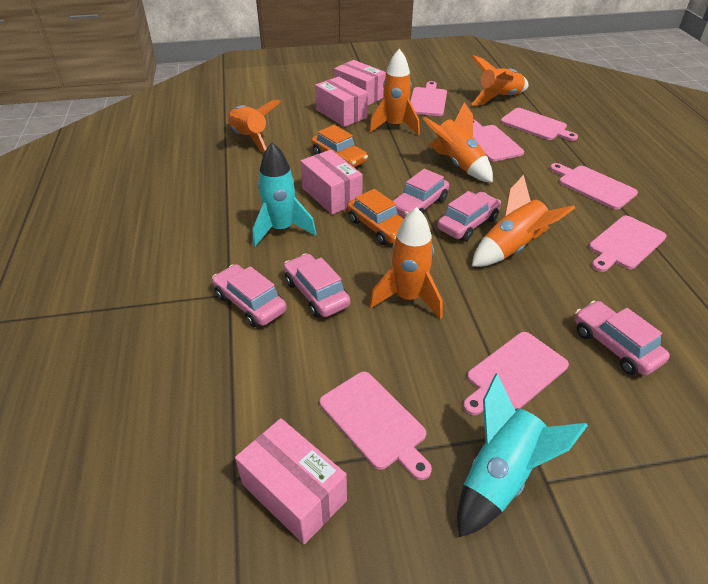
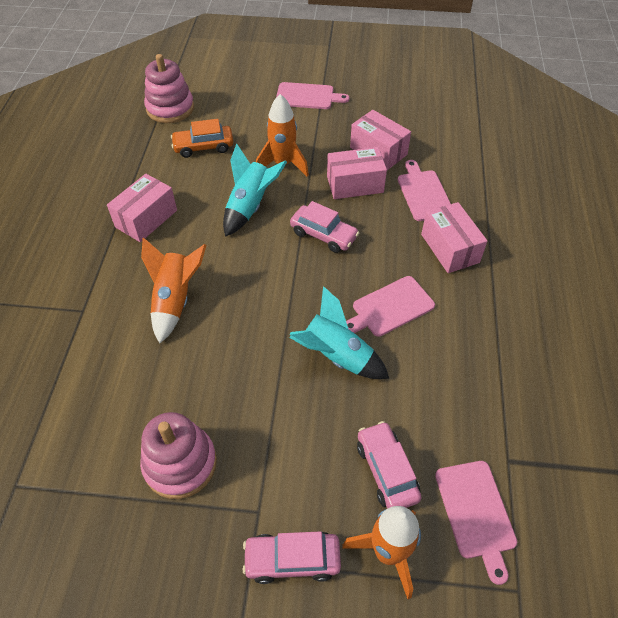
orange car: 2 -> 1
orange rocket: 6 -> 3
pink car: 5 -> 3
pink cutting board: 7 -> 4
pink stacking toy: 0 -> 2

